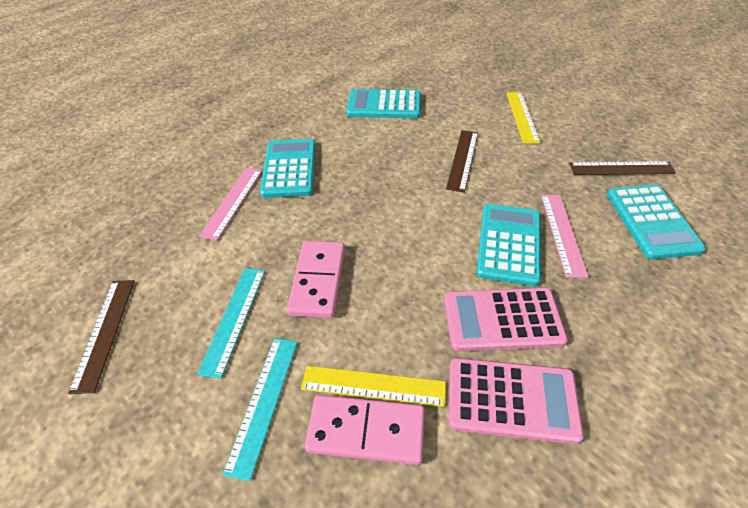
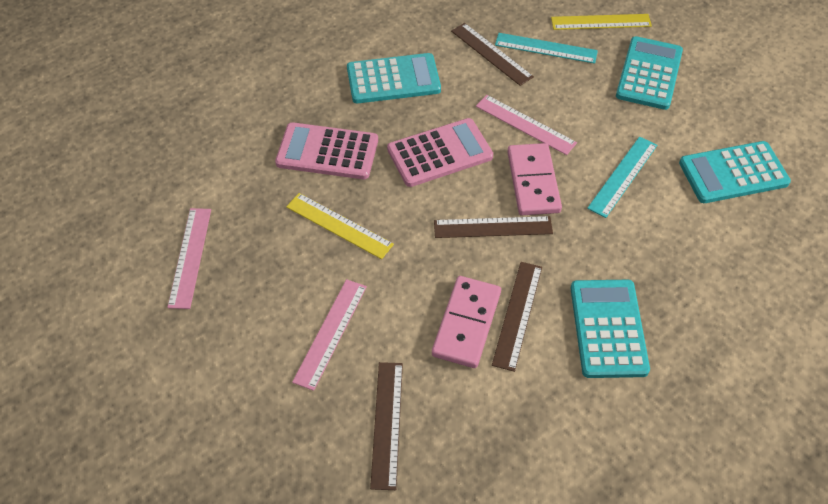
brown ruler: 3 -> 4
pink ruler: 2 -> 3

